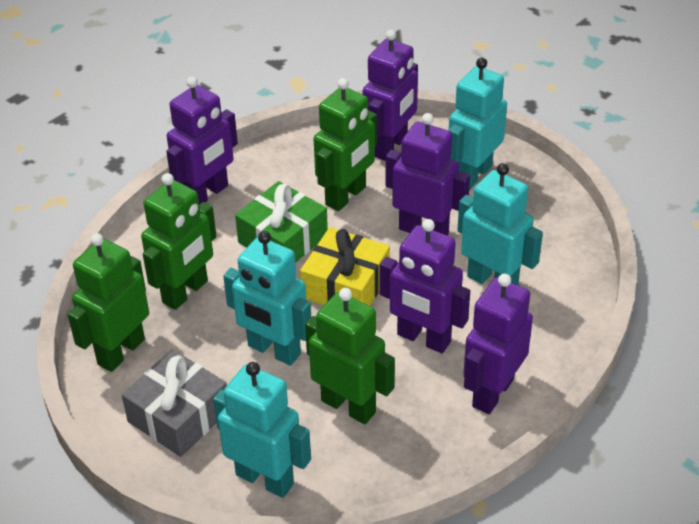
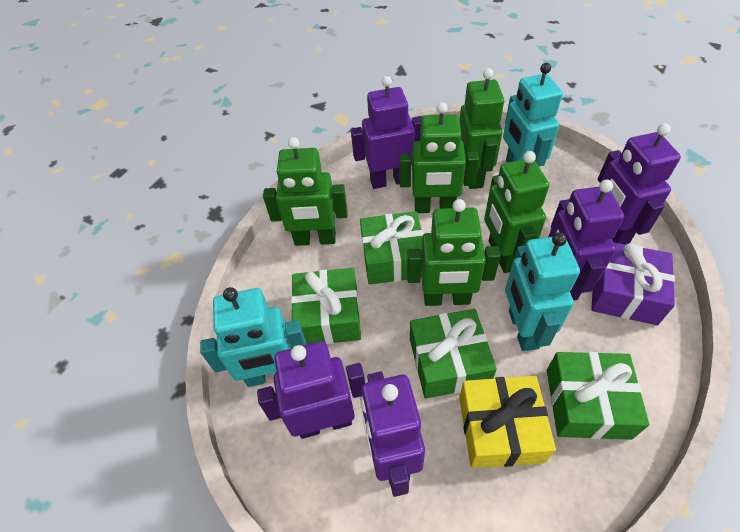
green gift: 1 -> 4
green robot: 4 -> 5
grey gift: 1 -> 0
purple gift: 0 -> 1
turquoise robot: 4 -> 3

